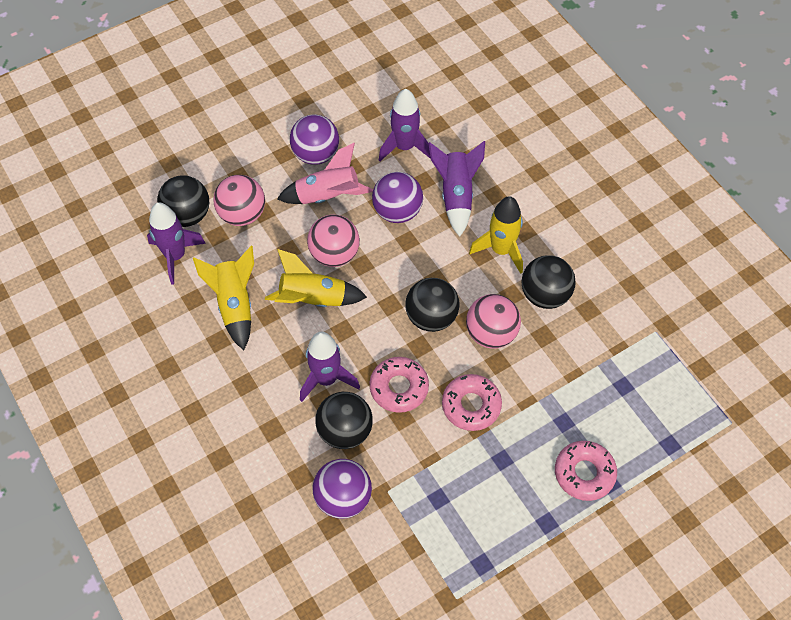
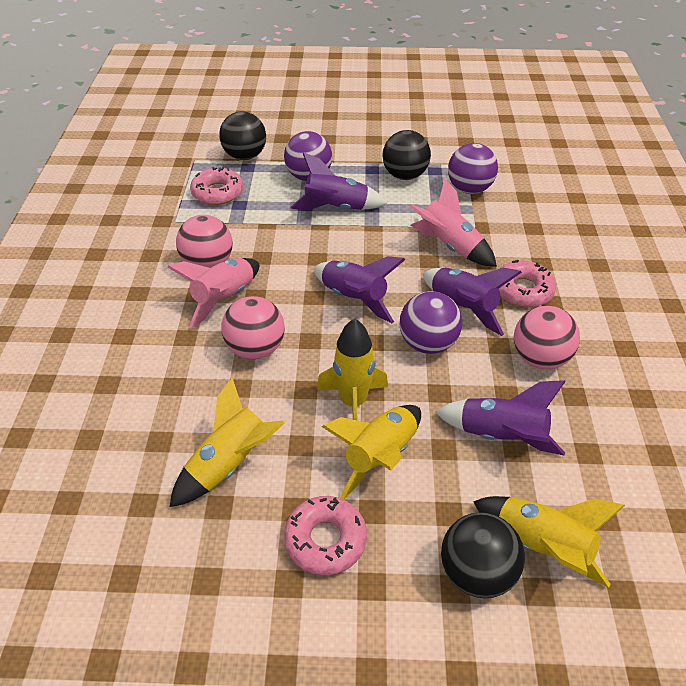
black ball: 4 -> 3
pink rocket: 1 -> 2
yellow rocket: 3 -> 4

